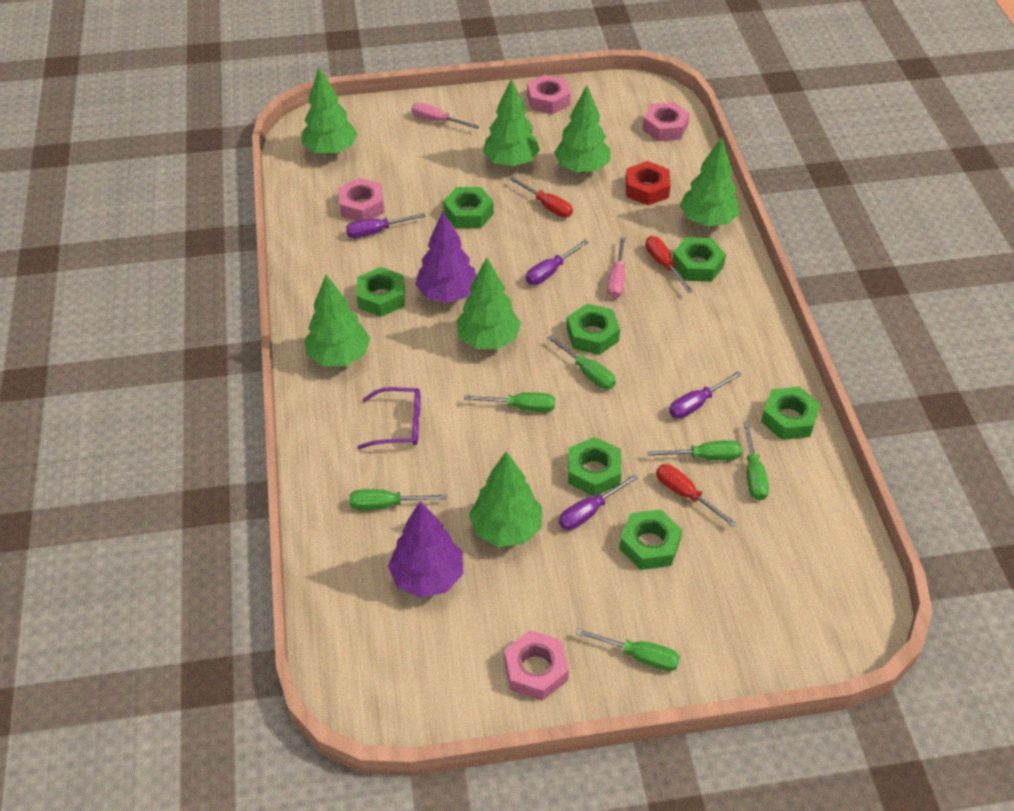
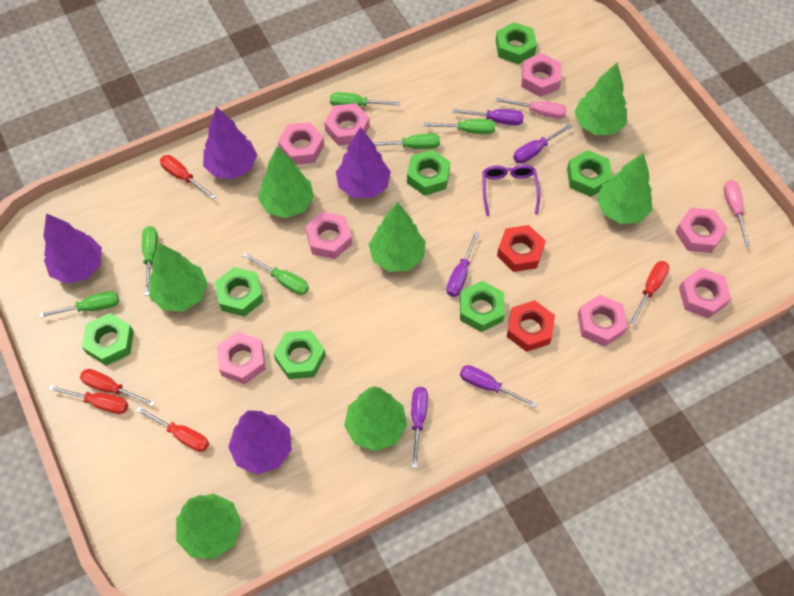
pink nut: 4 -> 8
purple screwdriver: 4 -> 5
purple tree: 2 -> 4
red nut: 1 -> 2
red screwdriver: 3 -> 5

